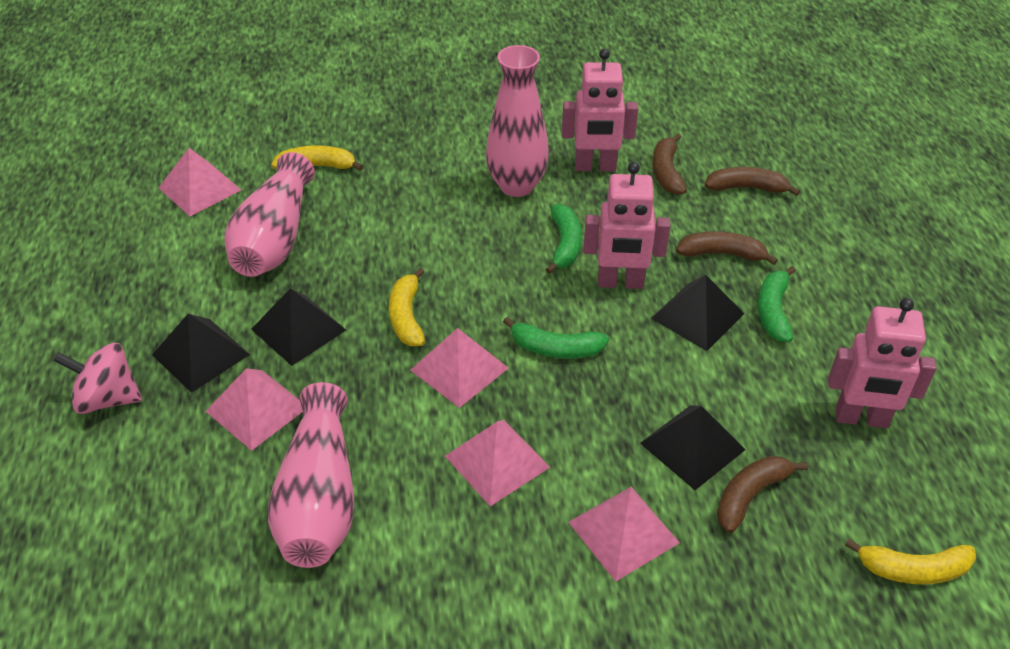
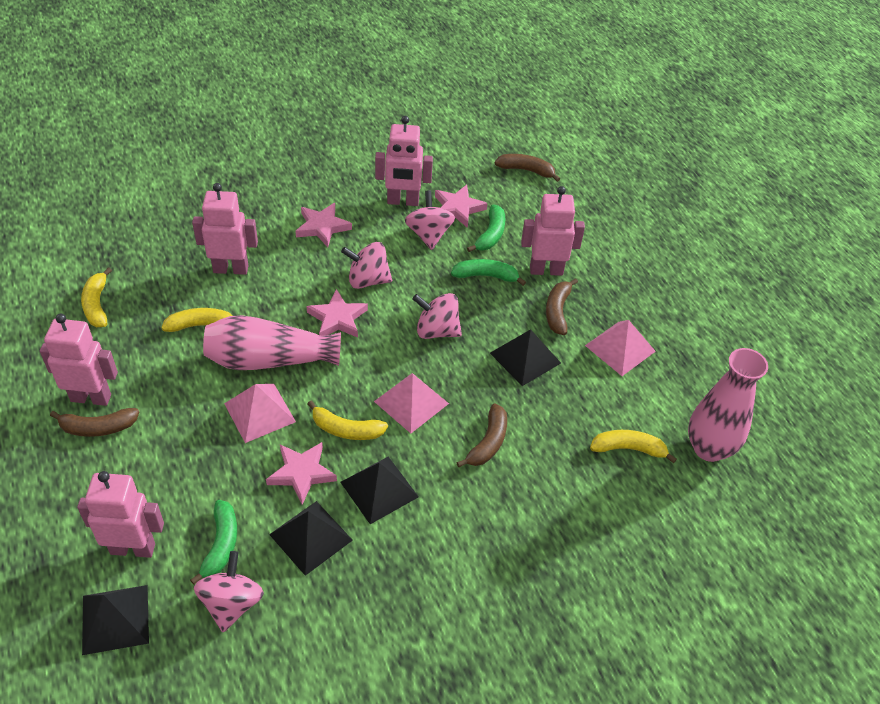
pink pyramid: 5 -> 3
pink robot: 3 -> 5
pink spinning top: 1 -> 4
pink star: 0 -> 4
pink vase: 3 -> 2
yellow banana: 3 -> 4

